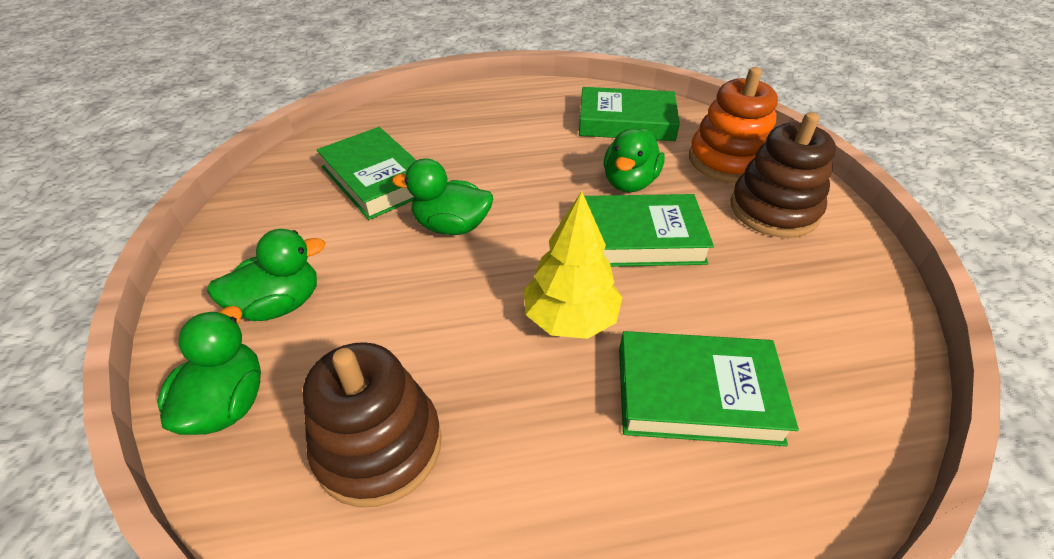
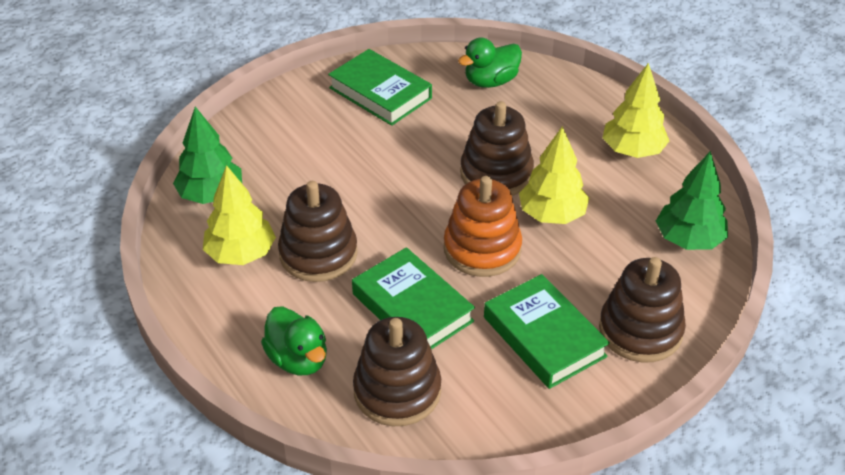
brown stacking toy: 2 -> 4
green book: 4 -> 3
green duck: 4 -> 2
green tree: 0 -> 2
yellow tree: 1 -> 3

